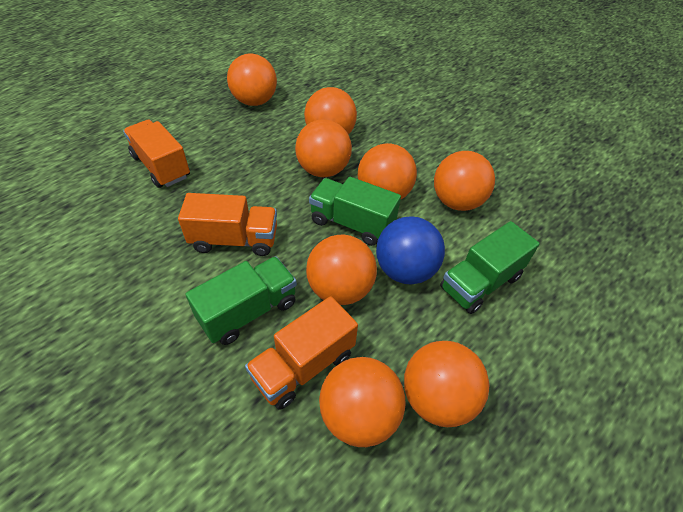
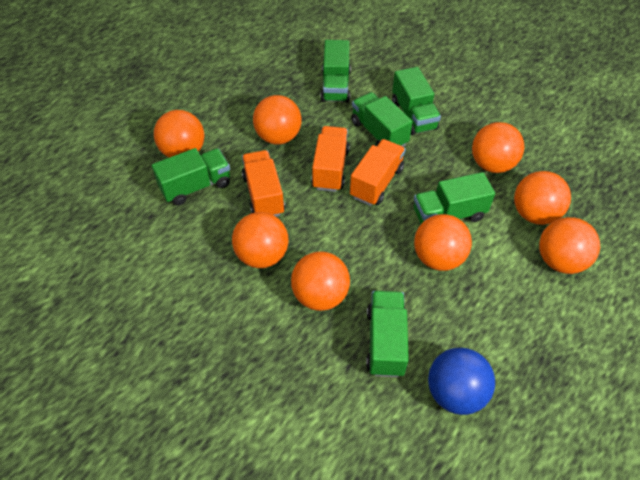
green truck: 3 -> 6

